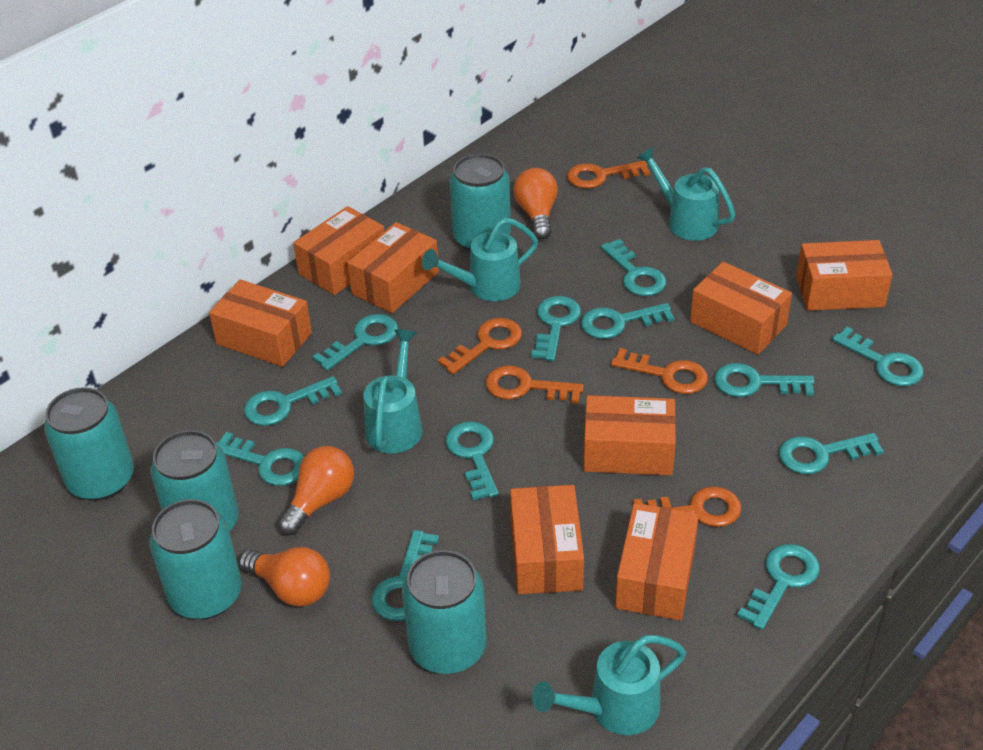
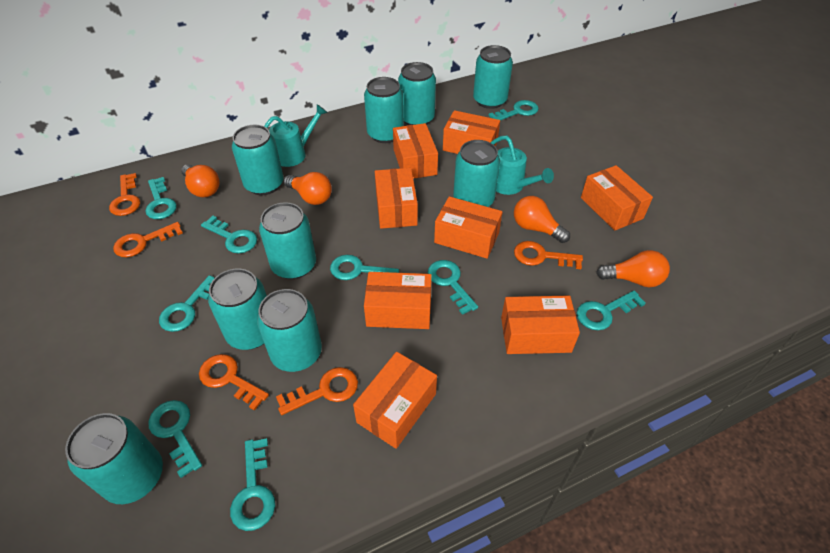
orange light bulb: 3 -> 4
turquoise can: 5 -> 9
turquoise key: 12 -> 9
turquoise watering can: 4 -> 2

